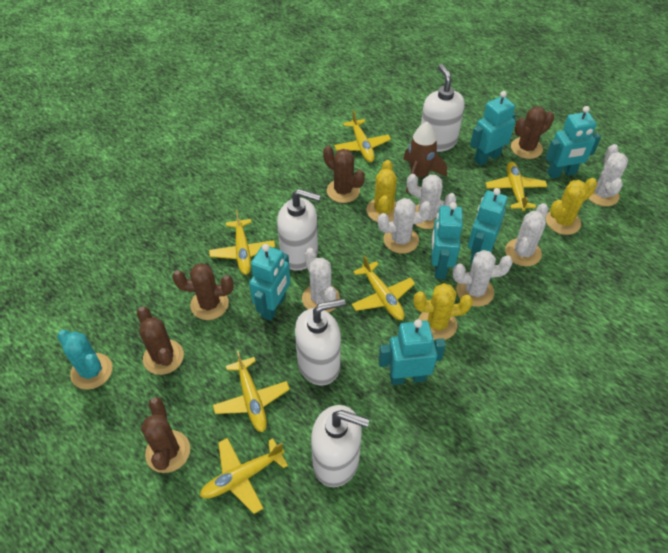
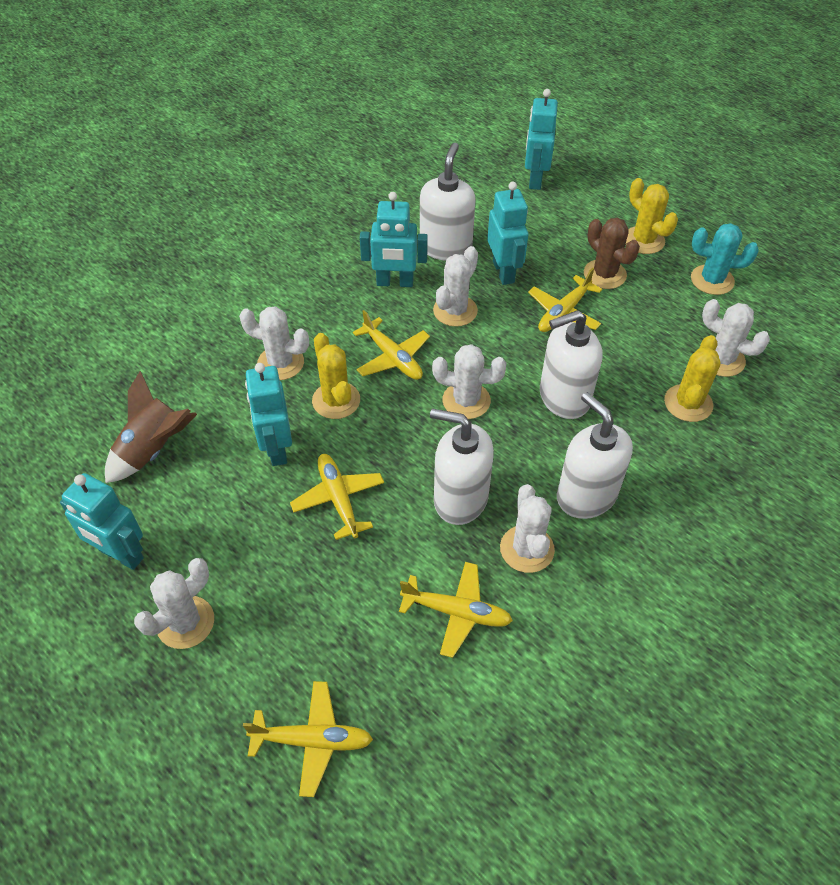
brown cactus: 5 -> 1
turquoise robot: 6 -> 5
yellow plane: 6 -> 5

